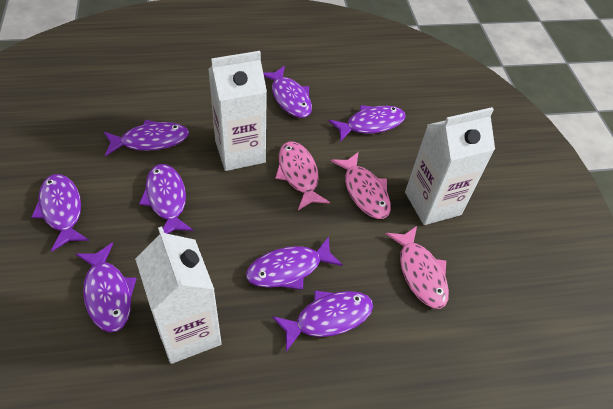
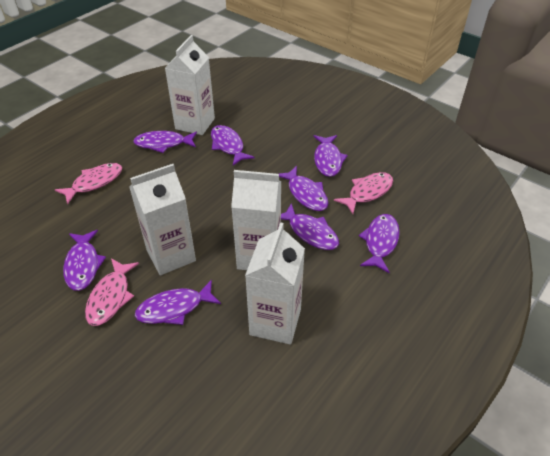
white carton: 3 -> 4

